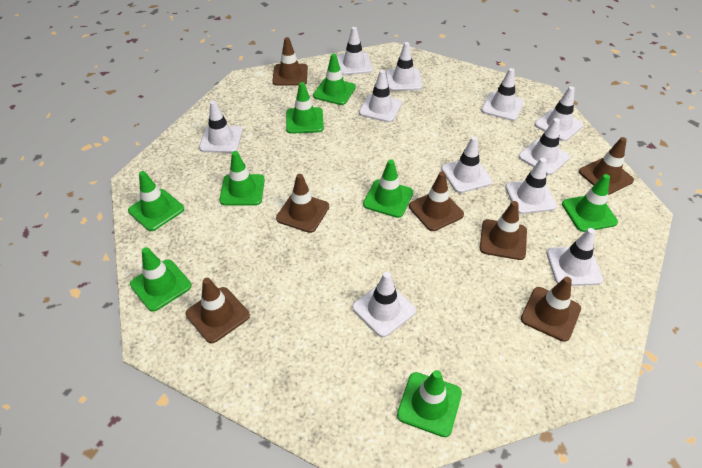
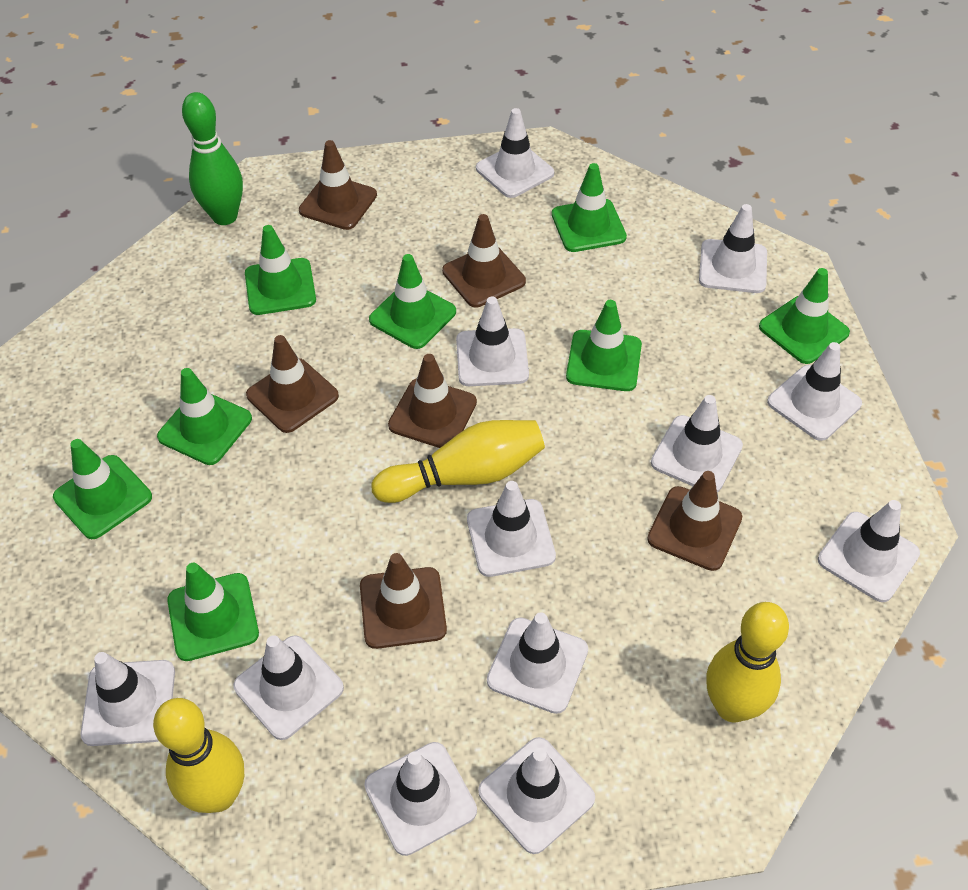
brown traffic cone: 7 -> 6
green bowling pin: 0 -> 1
white traffic cone: 11 -> 12
yellow bowling pin: 0 -> 3

